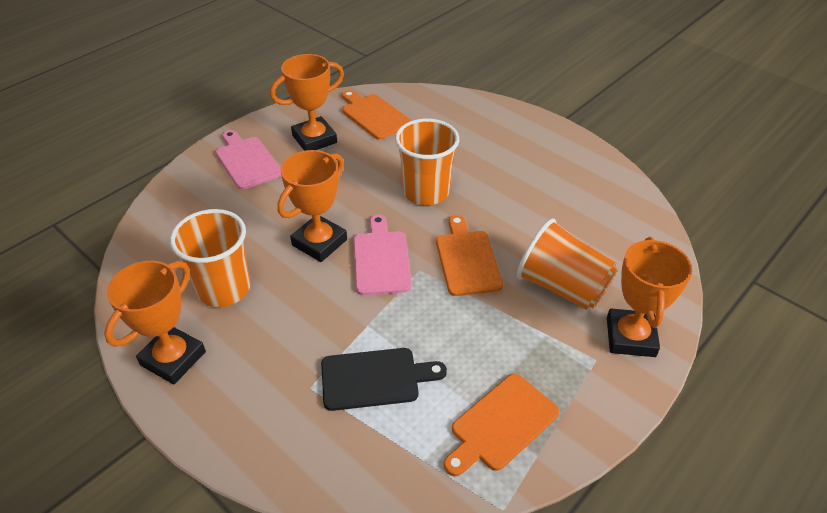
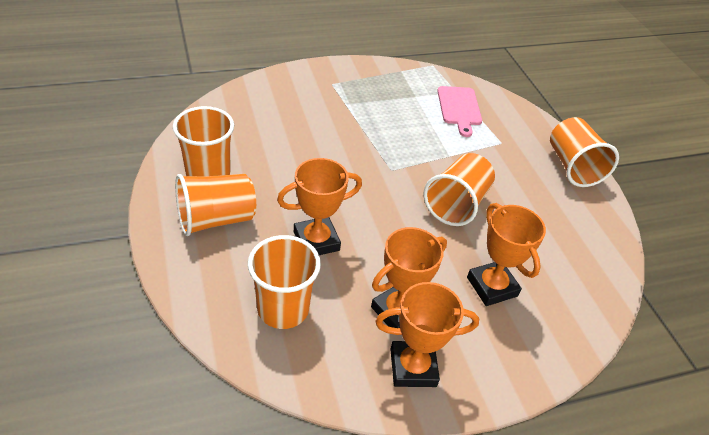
black cutting board: 1 -> 0
orange cup: 3 -> 5
orange cutting board: 3 -> 0
pink cutting board: 2 -> 1

